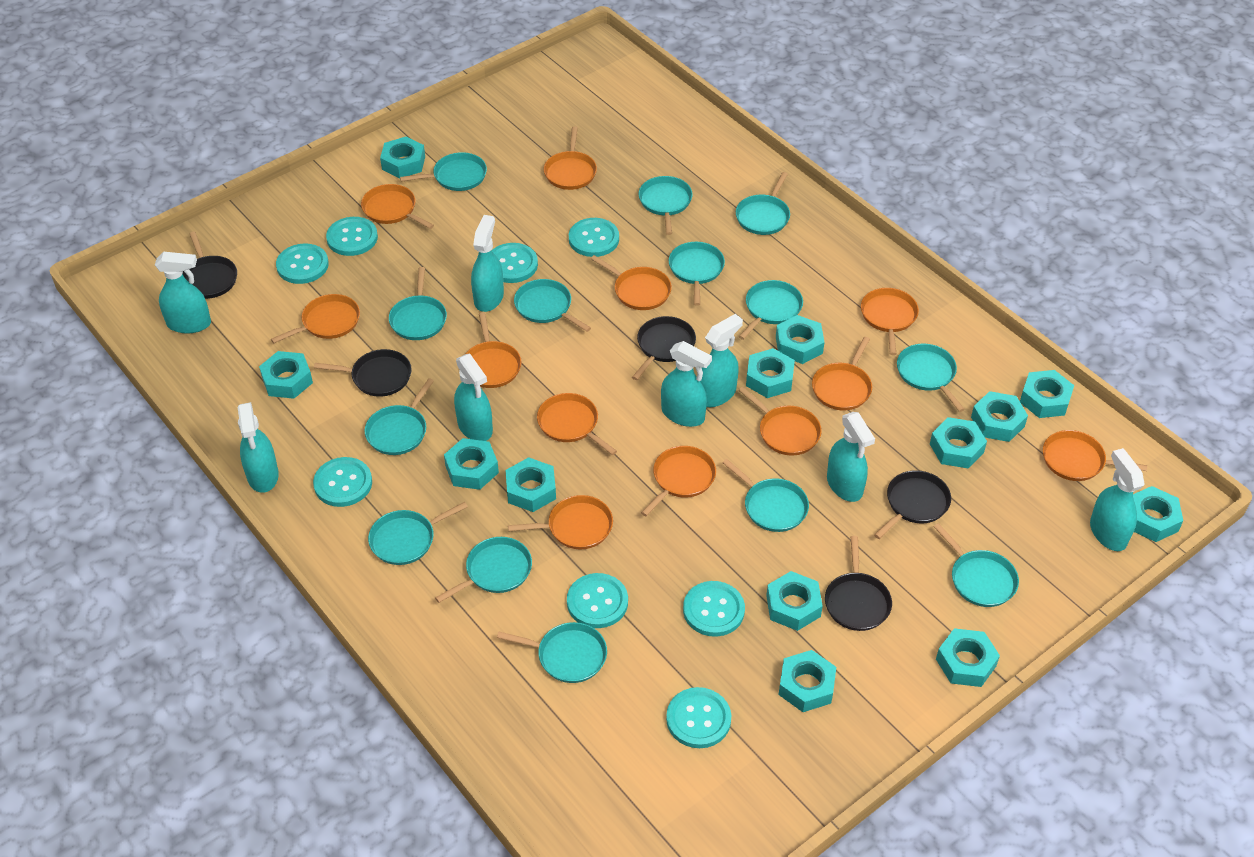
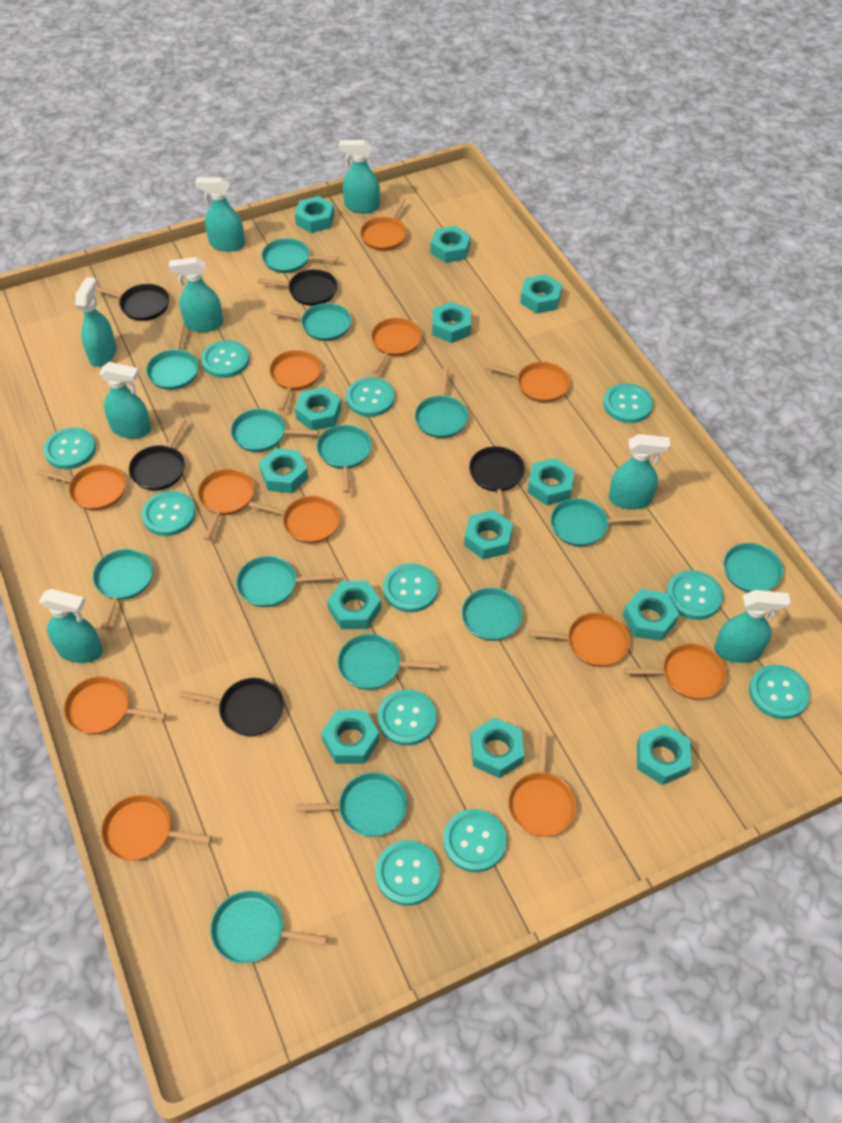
turquoise button: 8 -> 11

